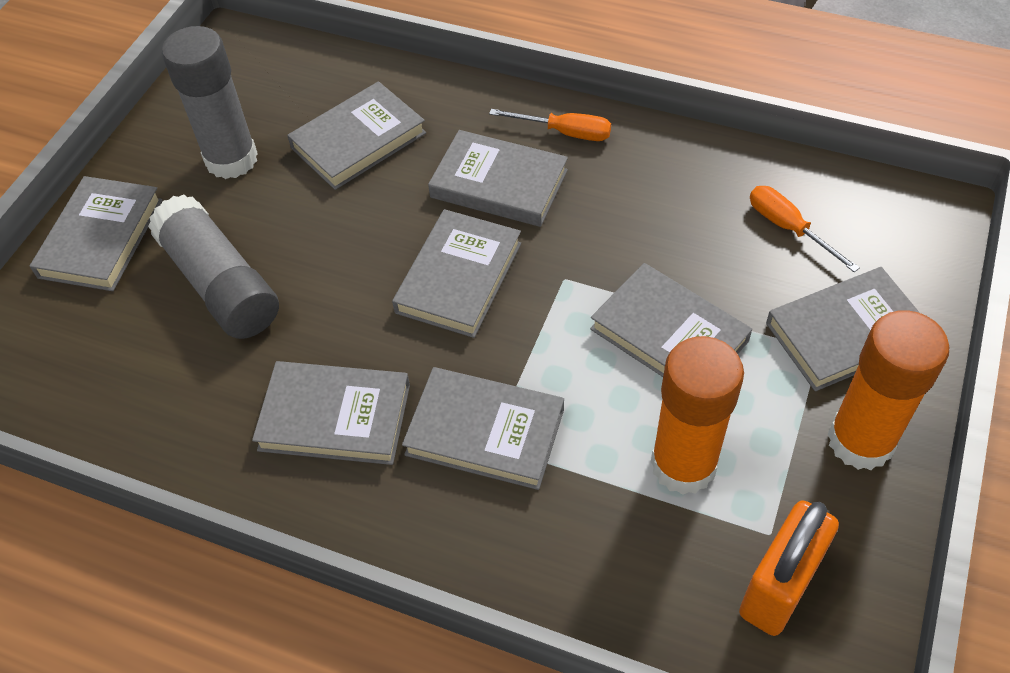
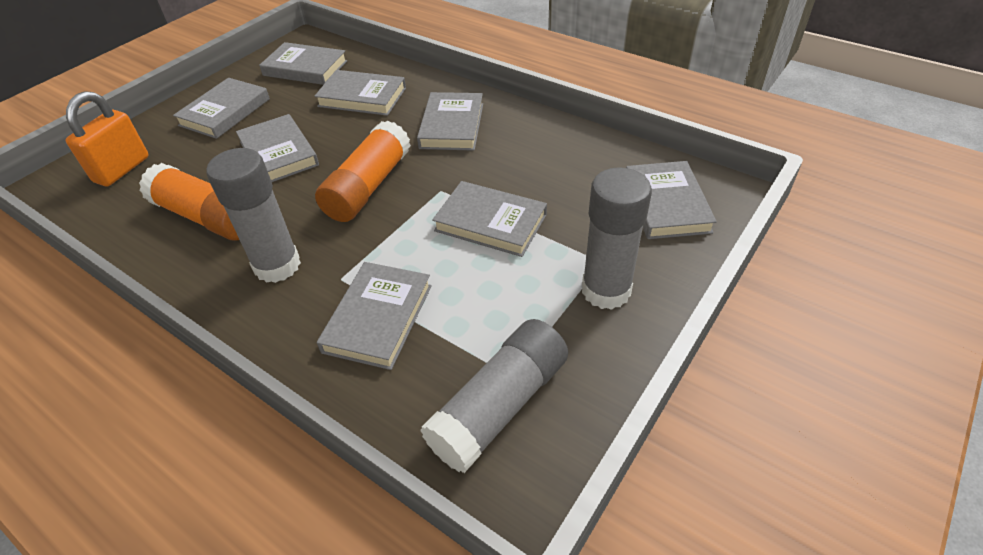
grey glue stick: 2 -> 3
orange screwdriver: 2 -> 0

